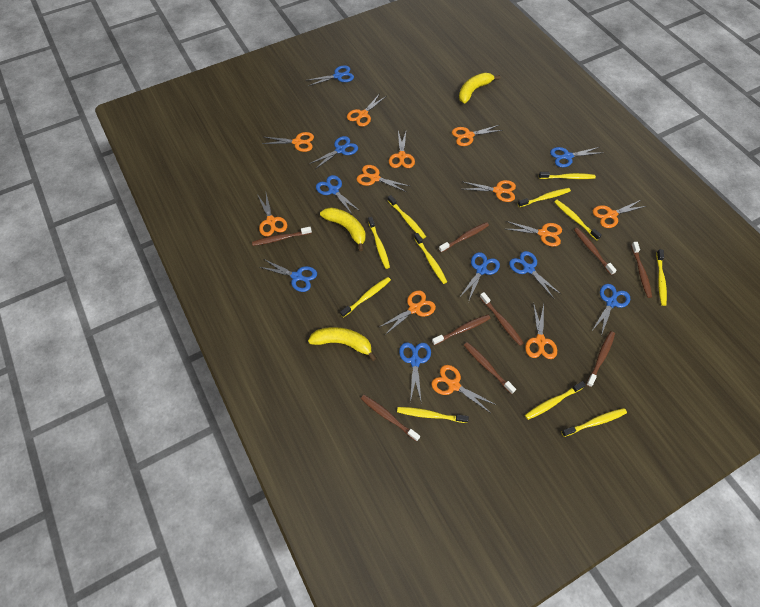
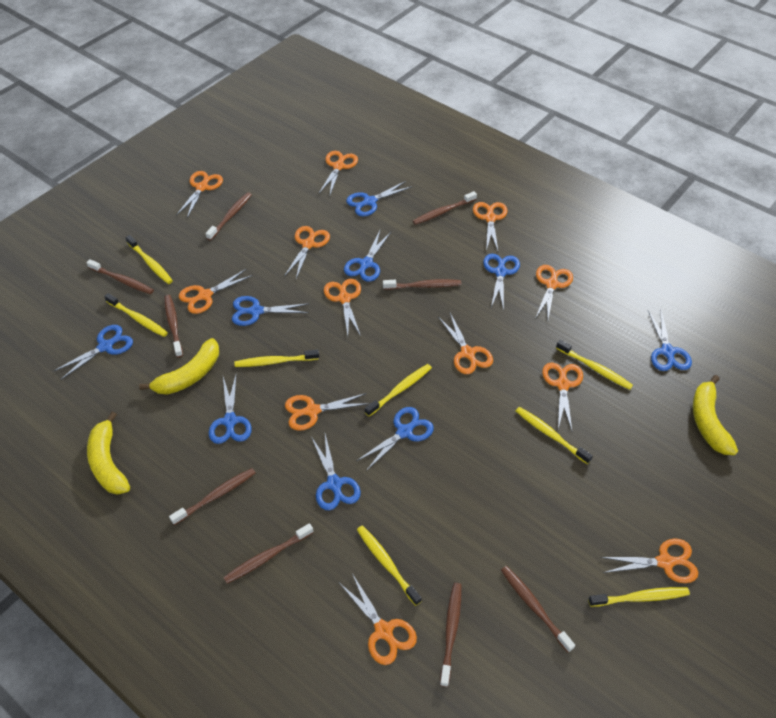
yellow toothbrush: 11 -> 8

